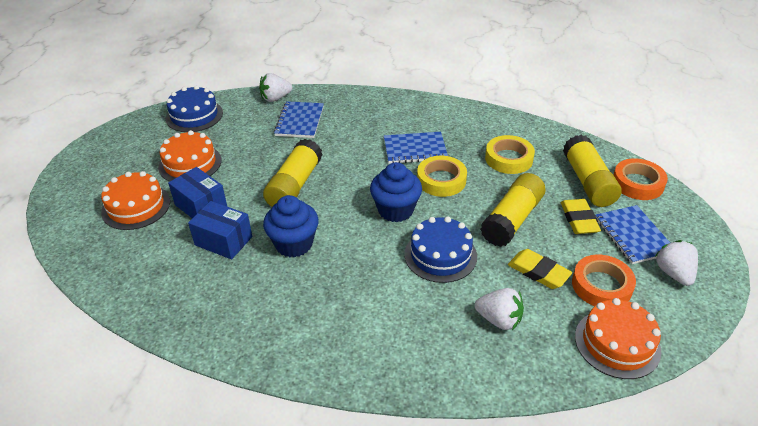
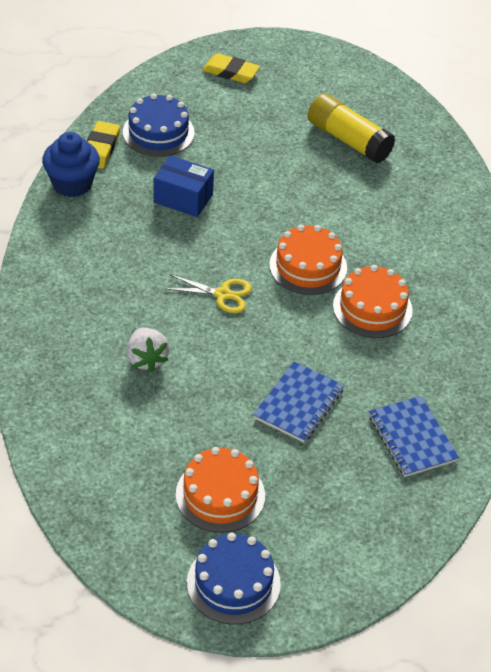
blue box: 2 -> 1
blue cupcake: 2 -> 1
blue notebook: 3 -> 2
orange tape: 2 -> 0
white strawberry: 3 -> 1
yellow glue stick: 3 -> 1
yellow scissors: 0 -> 1
yellow tape: 2 -> 0

